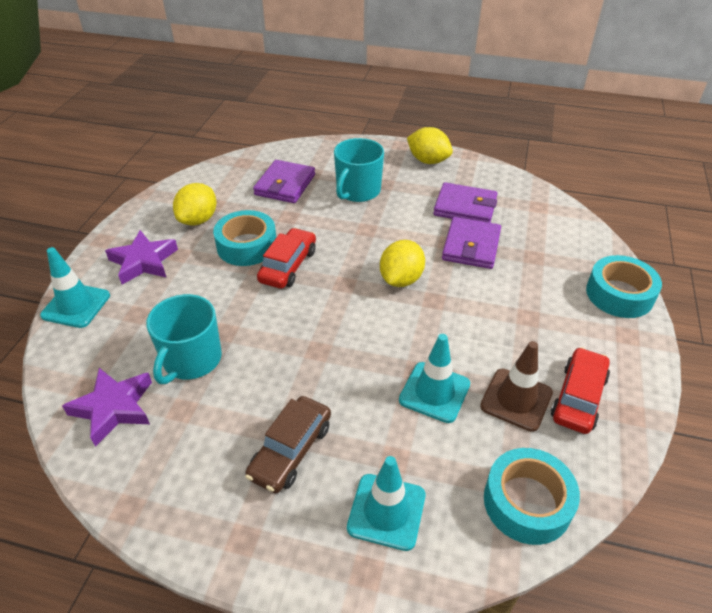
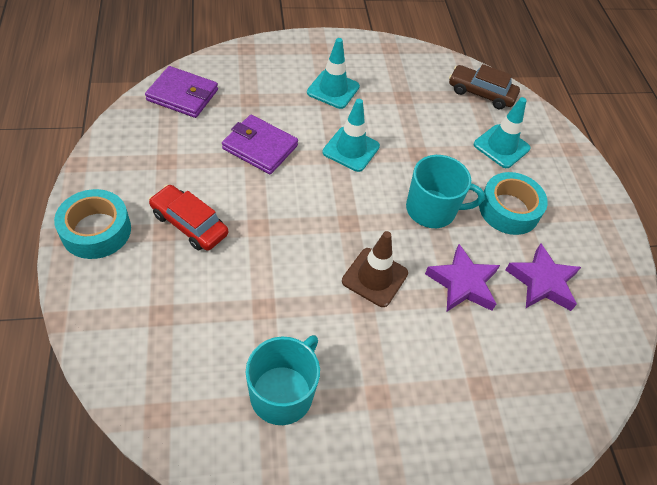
purple wallet: 3 -> 2
red car: 2 -> 1
turquoise tape: 3 -> 2
yellow lemon: 3 -> 0

